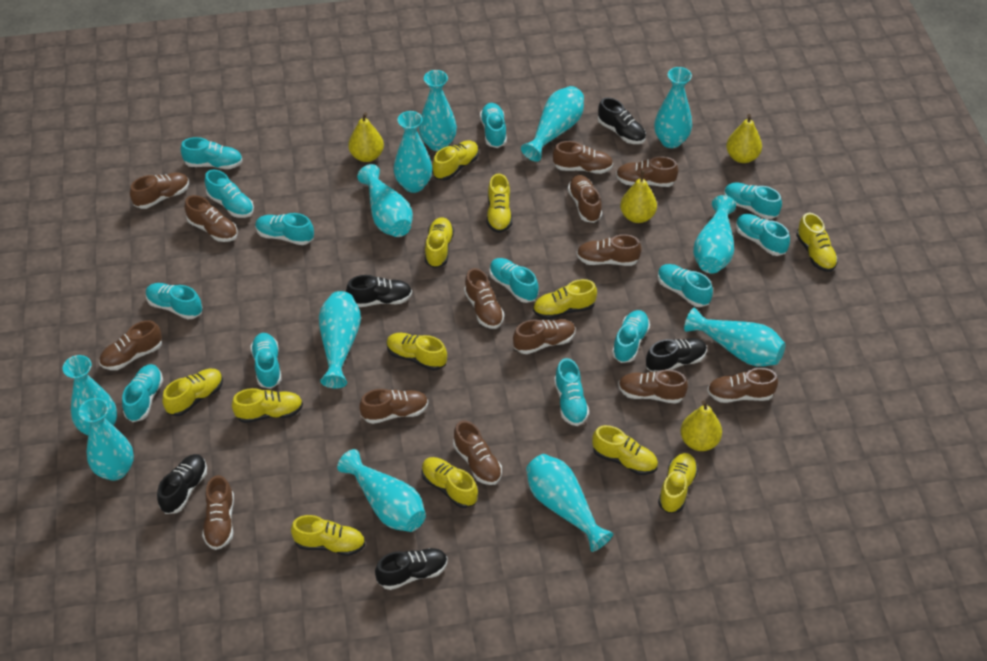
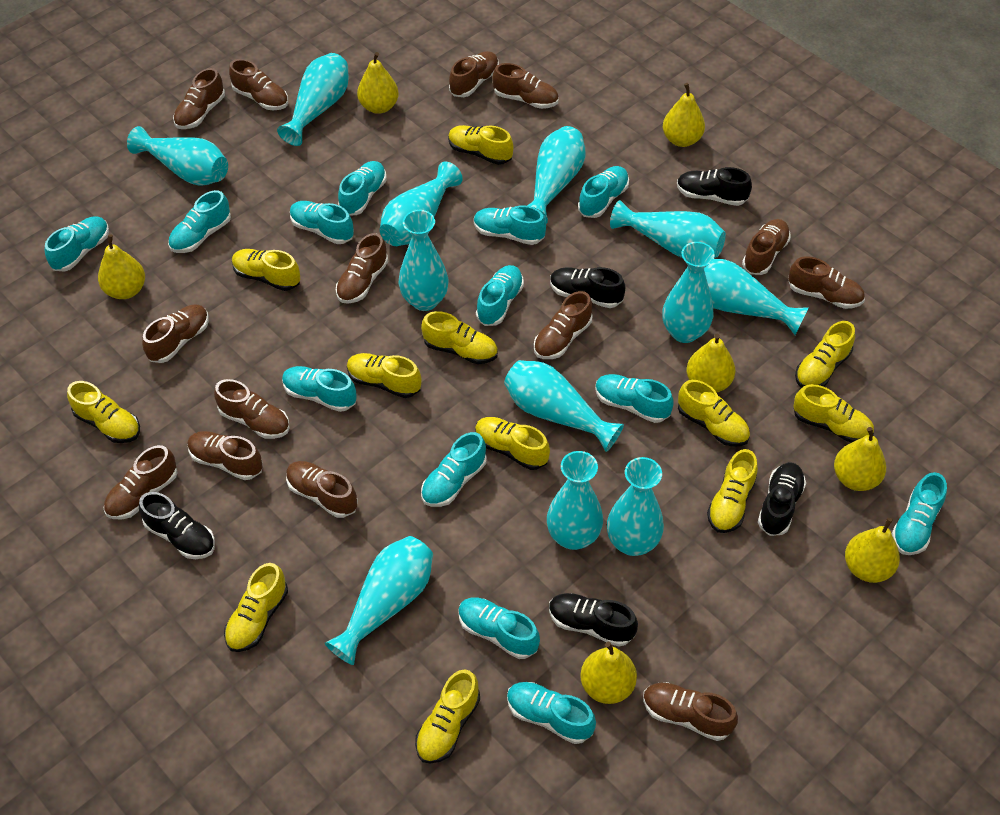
yellow pear: 4 -> 7

